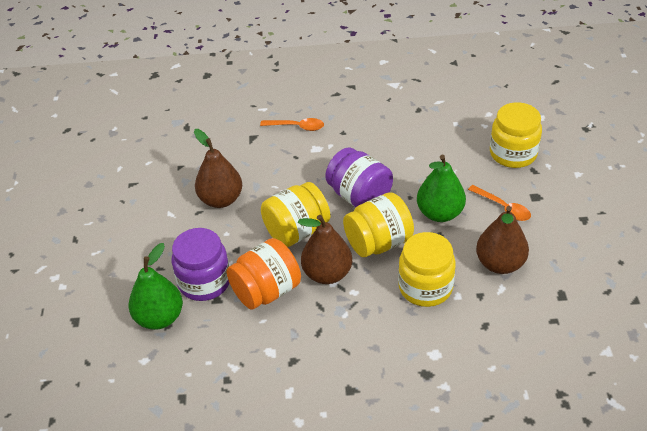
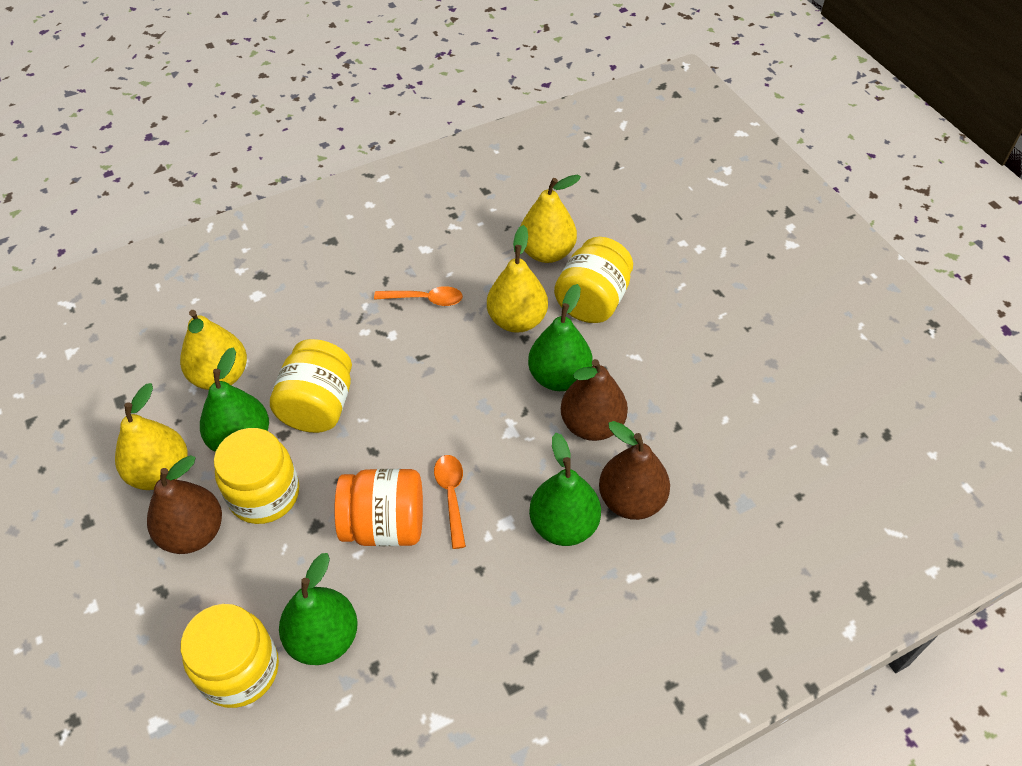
green pear: 2 -> 4
purple jar: 2 -> 0
yellow pear: 0 -> 4

